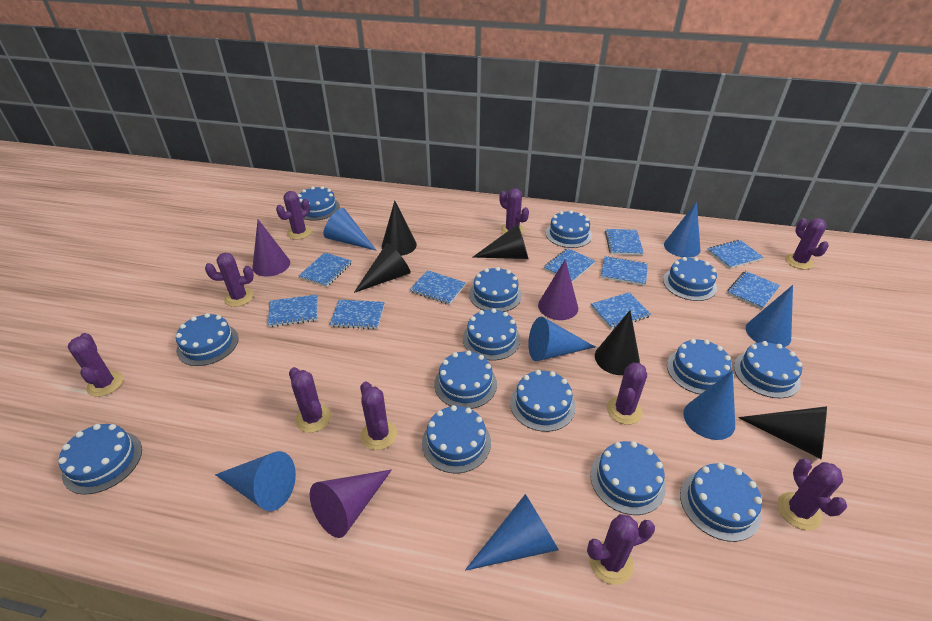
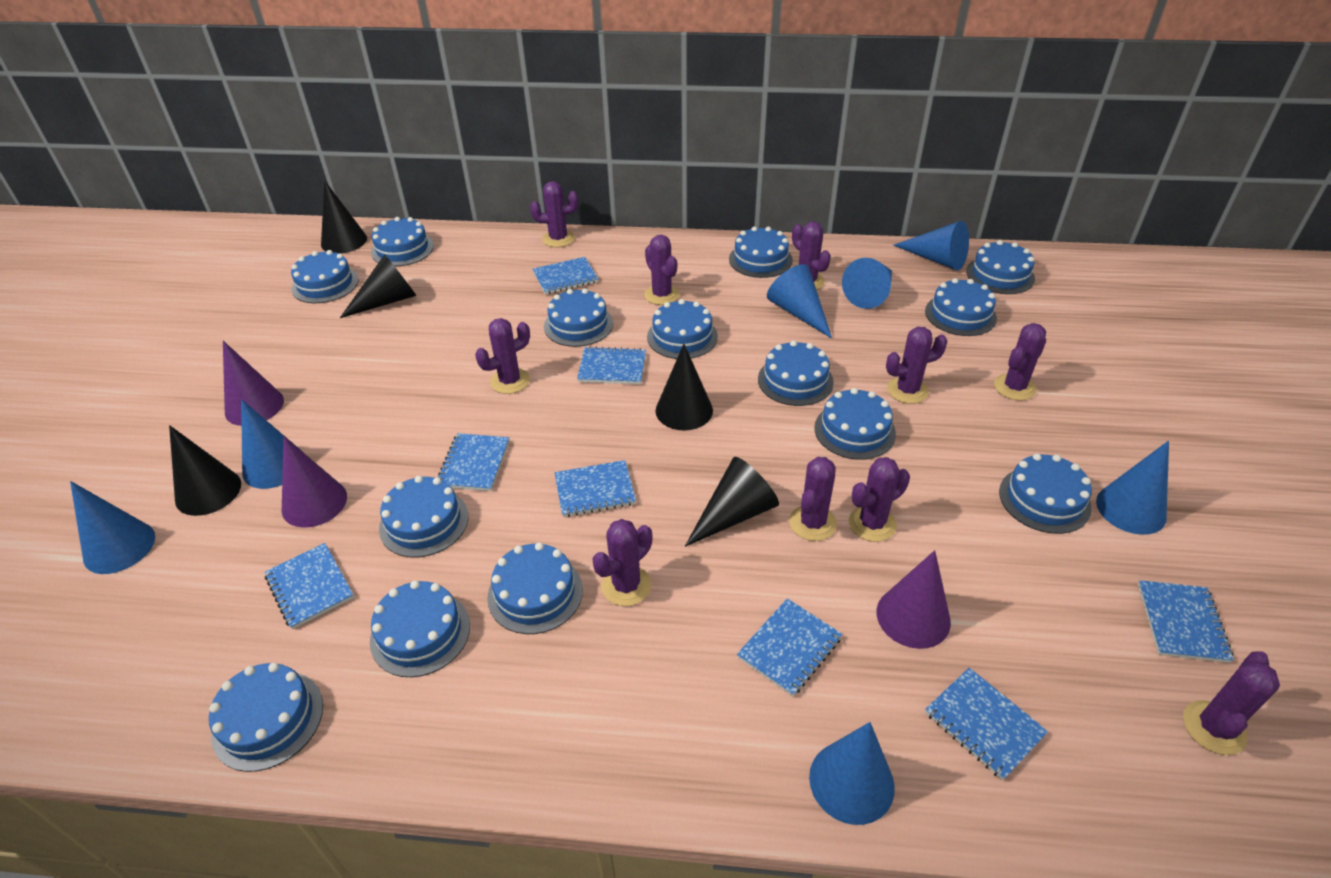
blue notebook: 10 -> 8

